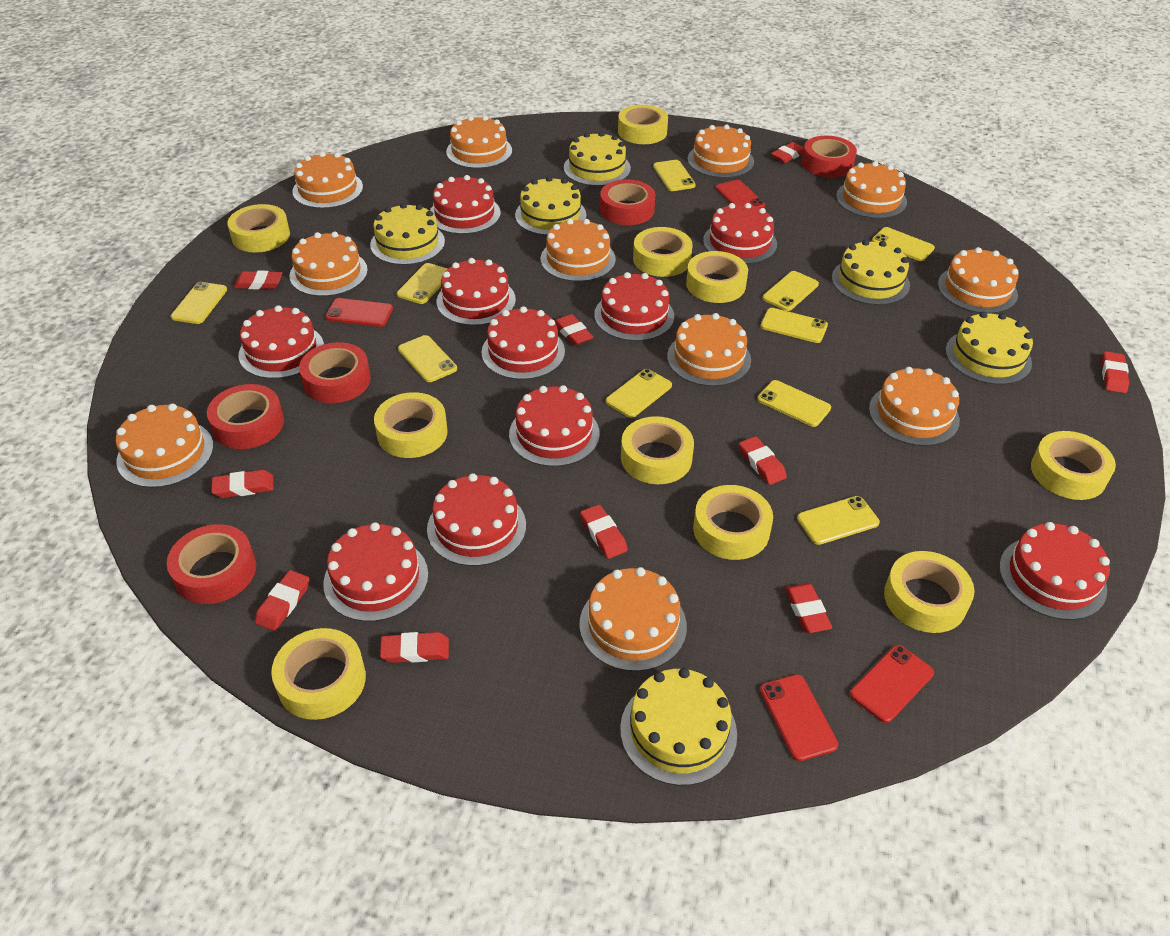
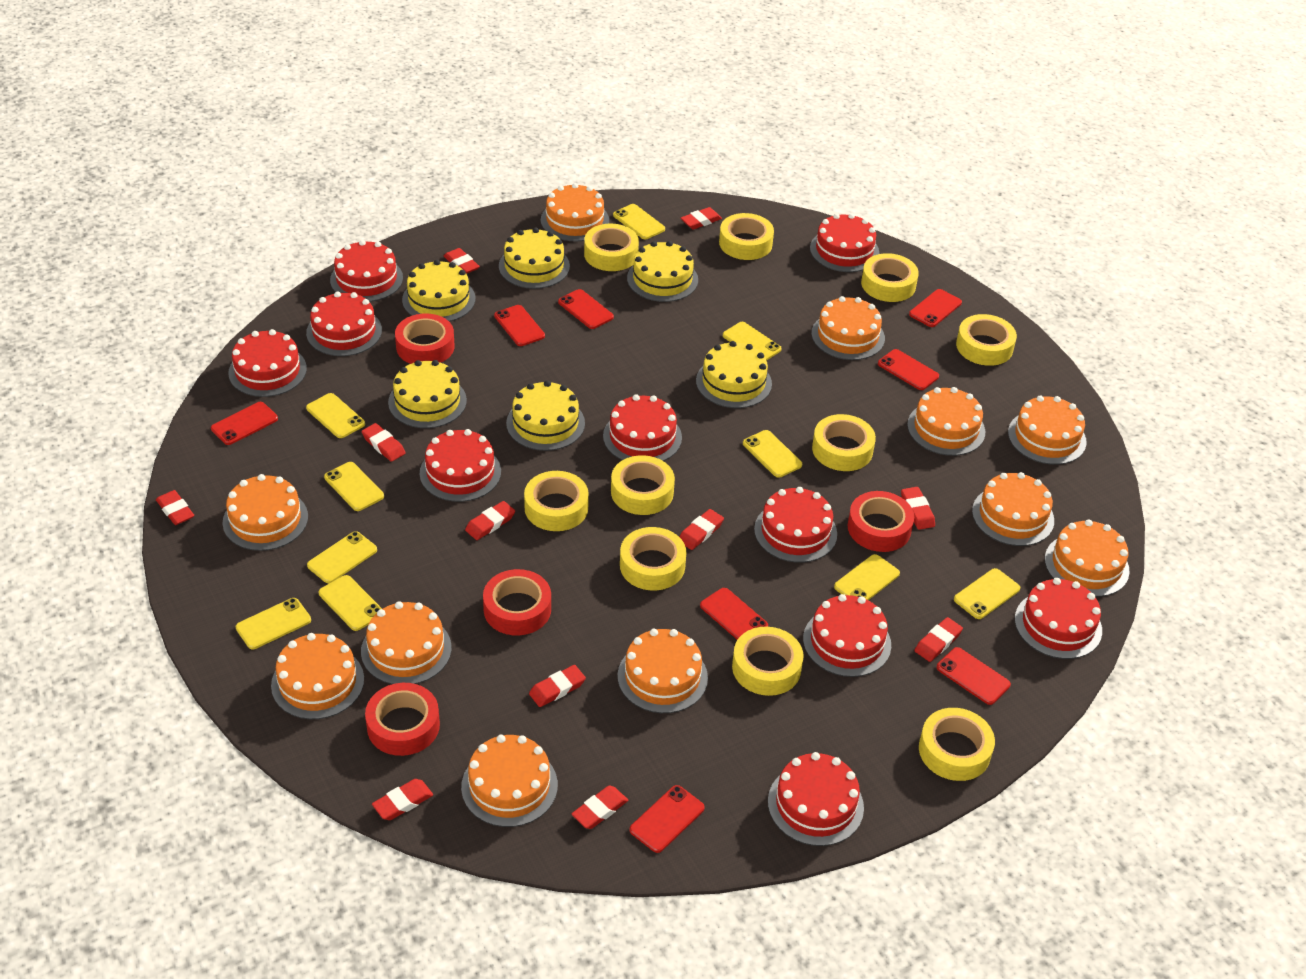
red eraser: 10 -> 11
red phone: 4 -> 8
red tape: 5 -> 4

